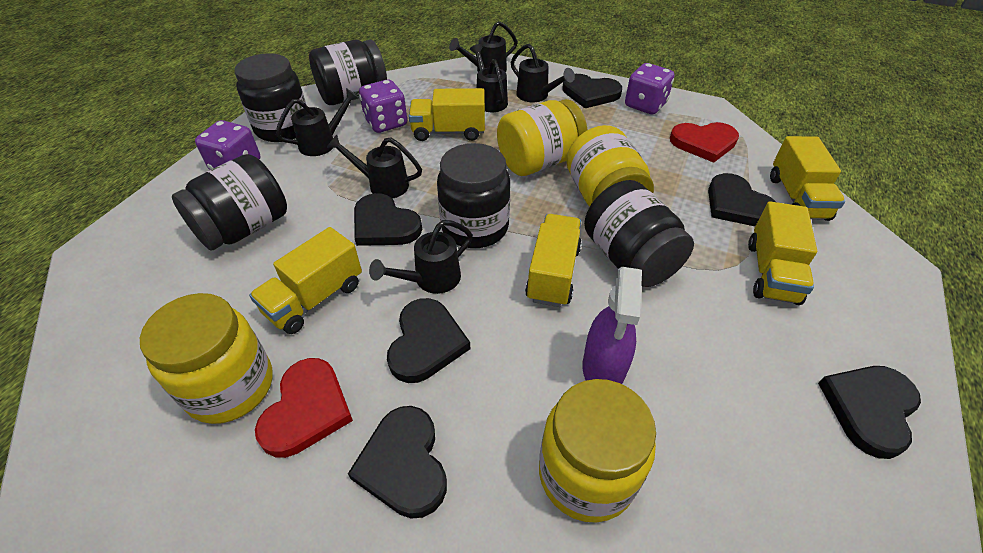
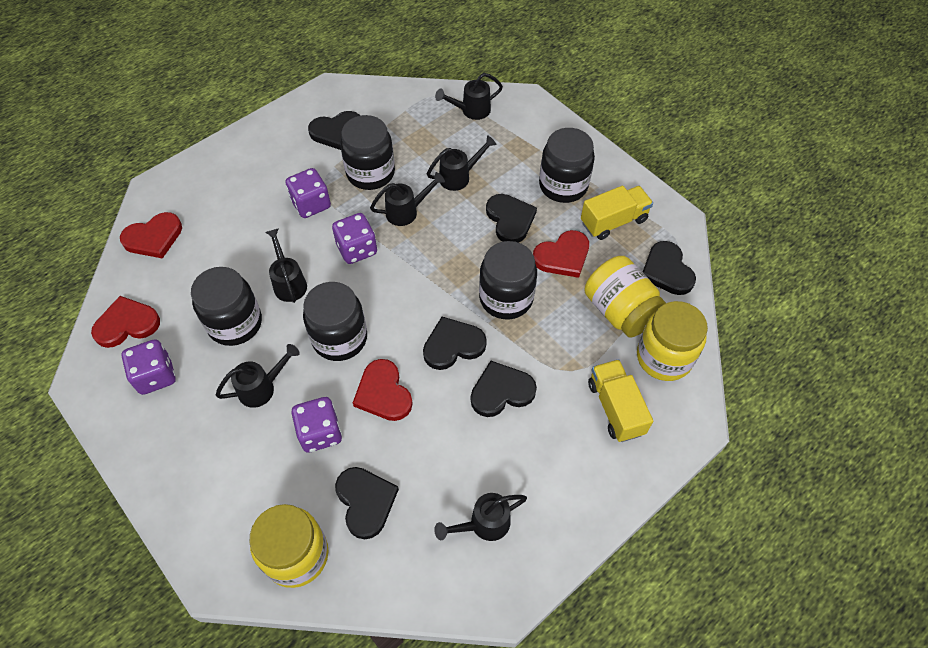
purple dice: 3 -> 4
purple spray bottle: 1 -> 0
red heart: 2 -> 4
yellow jar: 4 -> 3
yellow truck: 5 -> 2

